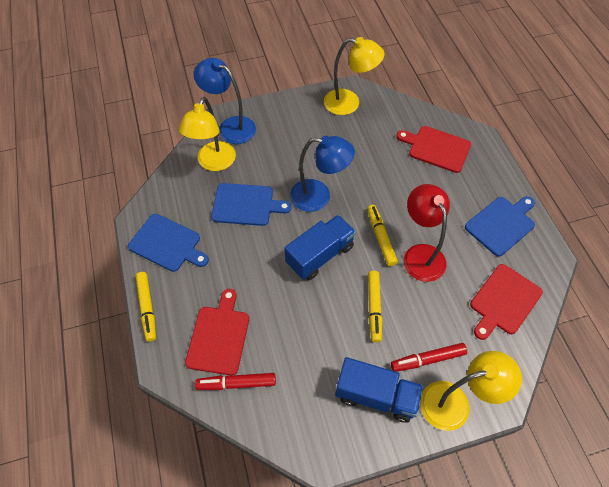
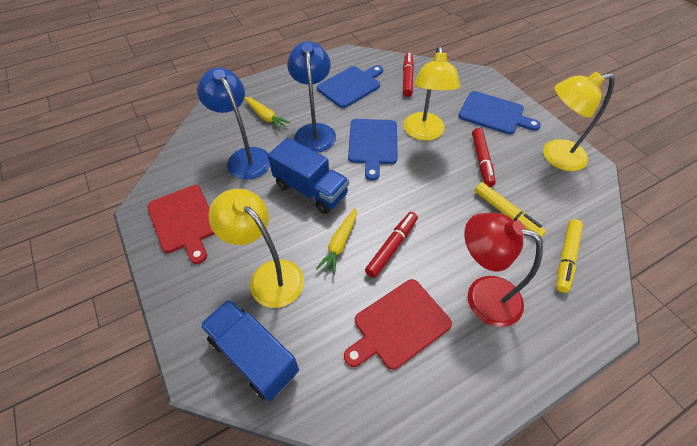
red cutting board: 3 -> 2
red marker: 2 -> 3
yellow carrot: 0 -> 2
yellow marker: 3 -> 2

